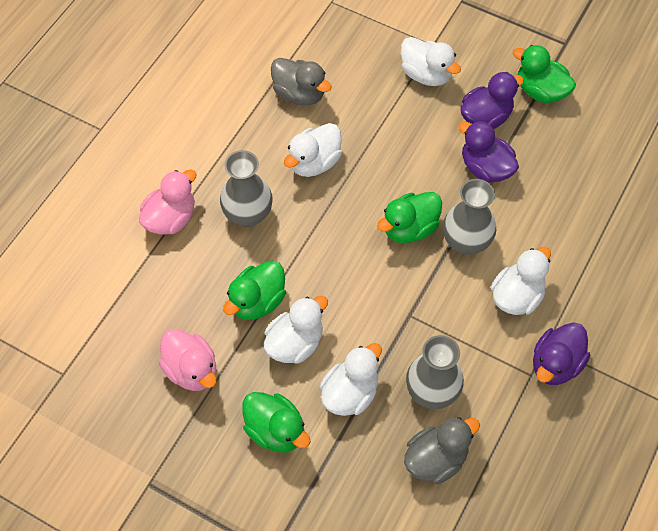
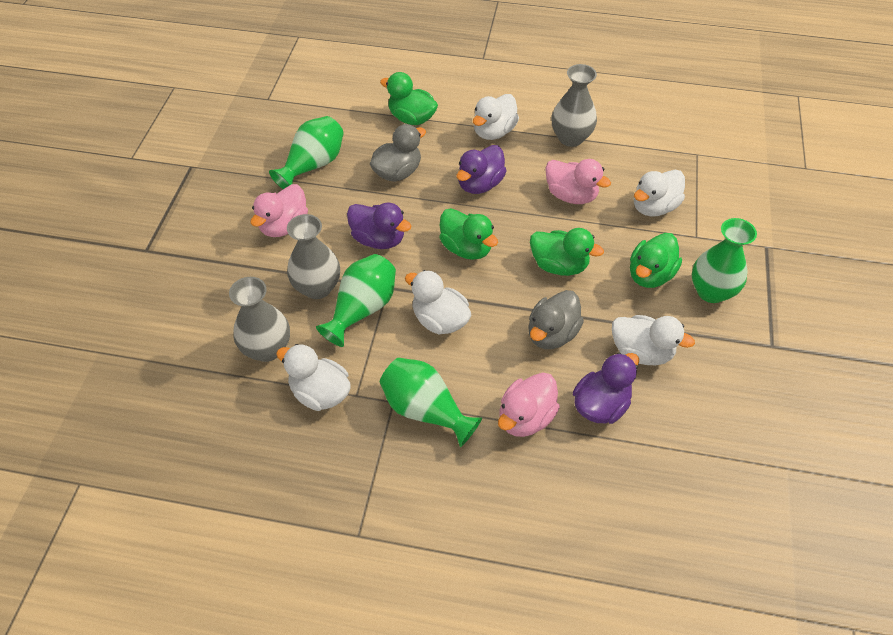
green vase: 0 -> 4
pink duck: 2 -> 3

